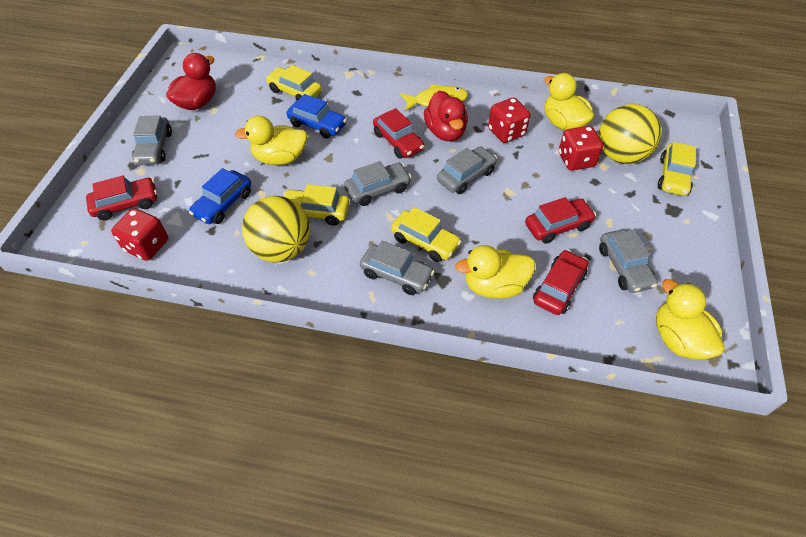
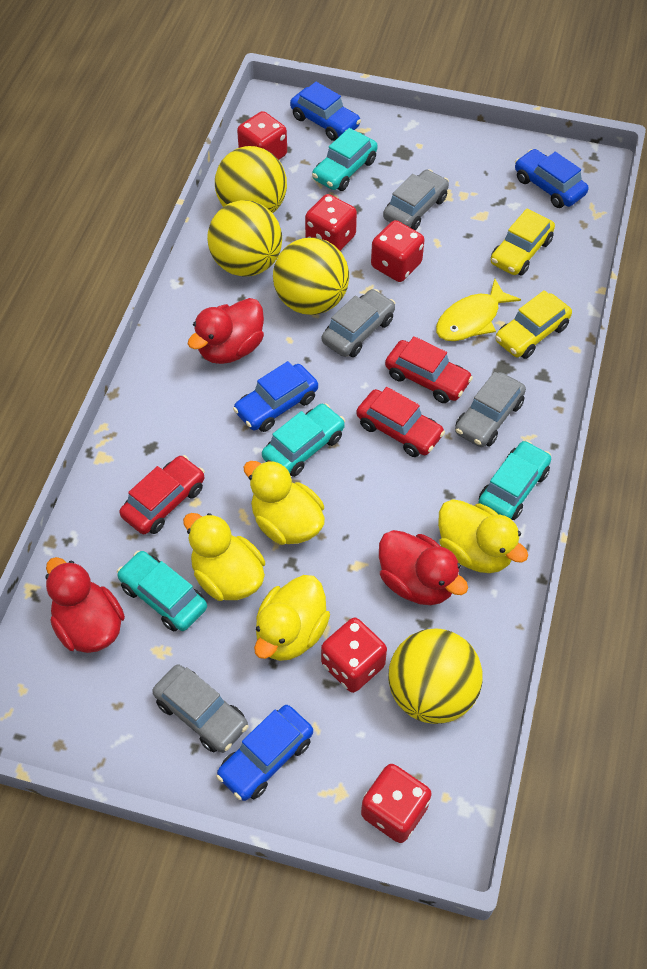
blue car: 2 -> 4
grey car: 5 -> 4
red car: 4 -> 3
red dice: 3 -> 5
red duck: 2 -> 3
turquoise car: 0 -> 4
yellow ball: 2 -> 4
yellow car: 4 -> 2

